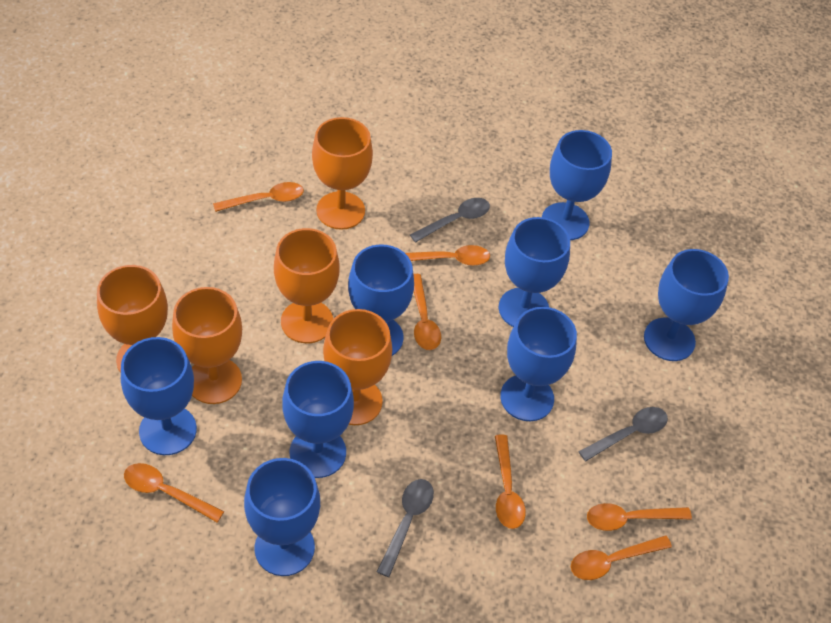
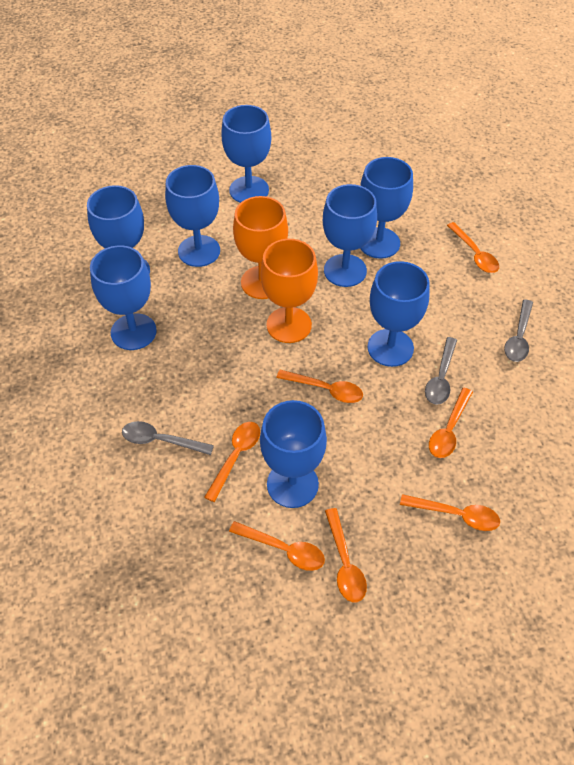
orange goblet: 5 -> 2

